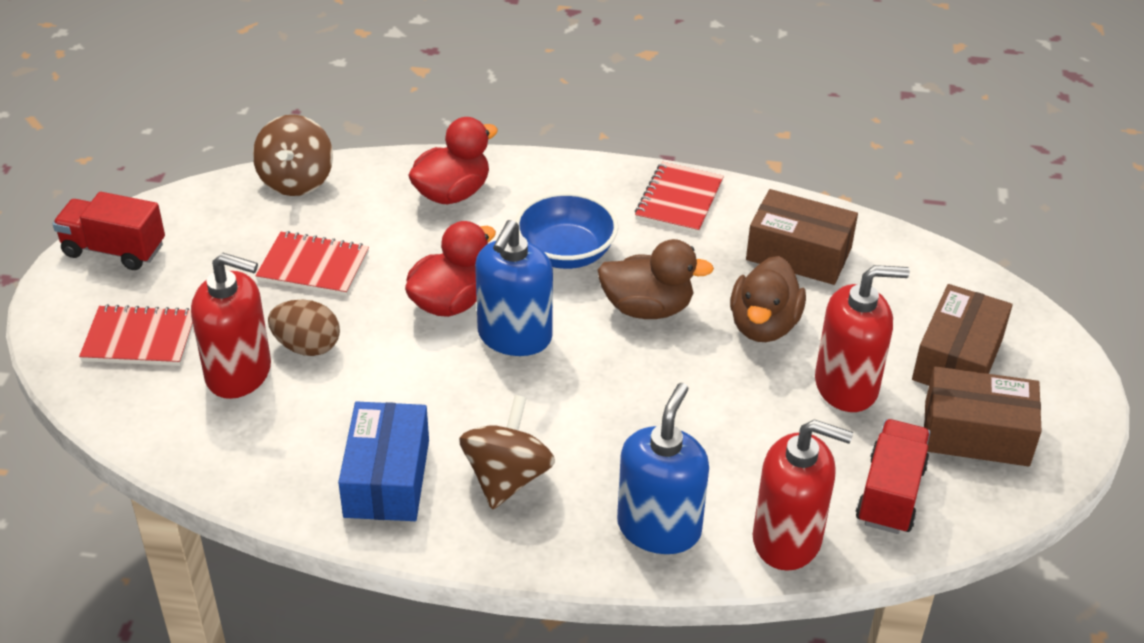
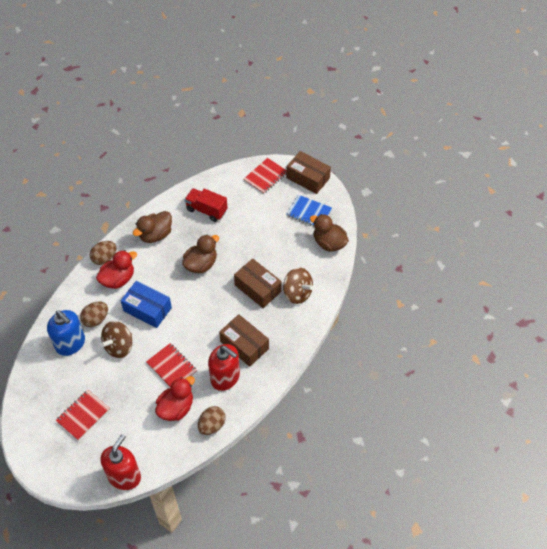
blue bowl: 1 -> 0
blue notebook: 0 -> 1
blue soap dispenser: 2 -> 1
brown duck: 2 -> 3
brown egg: 1 -> 3
red soap dispenser: 3 -> 2
red truck: 2 -> 1

